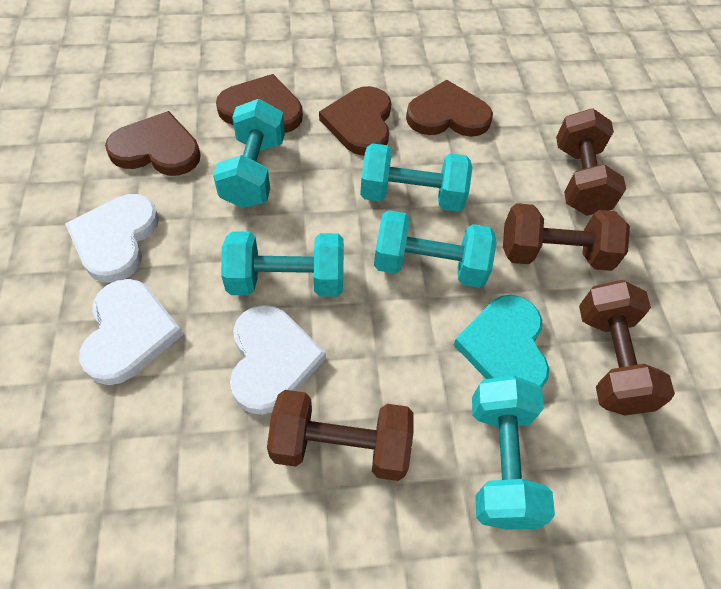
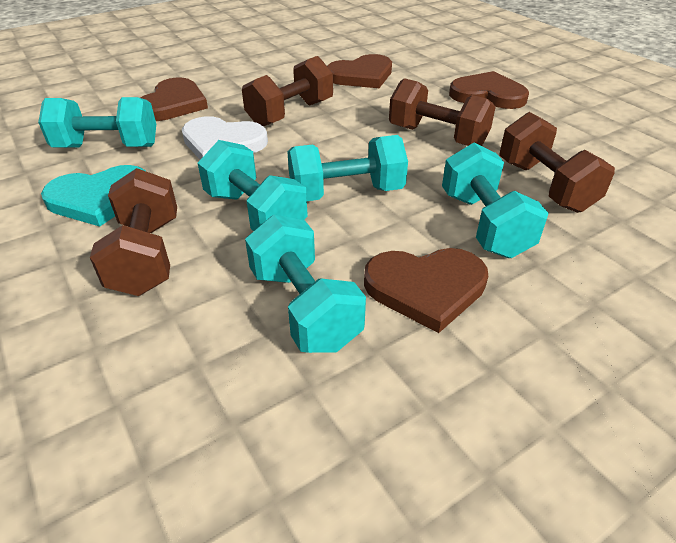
white heart: 3 -> 1

